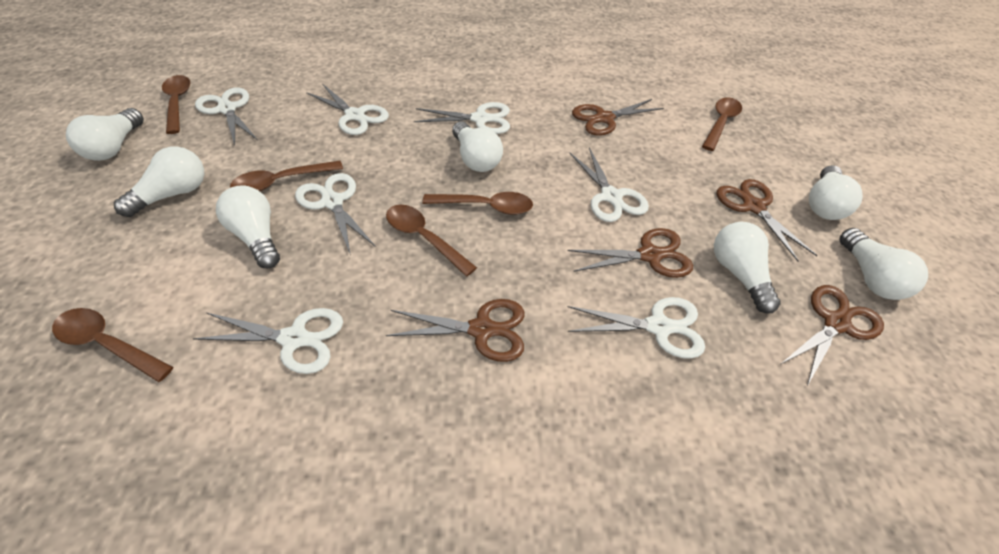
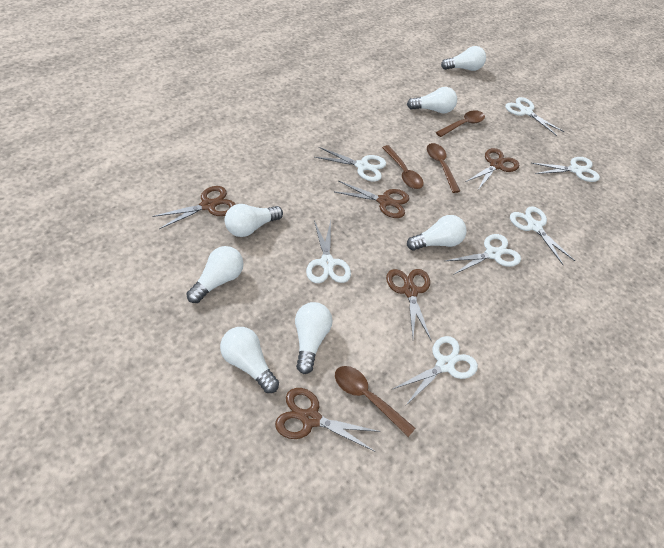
brown spoon: 6 -> 4

